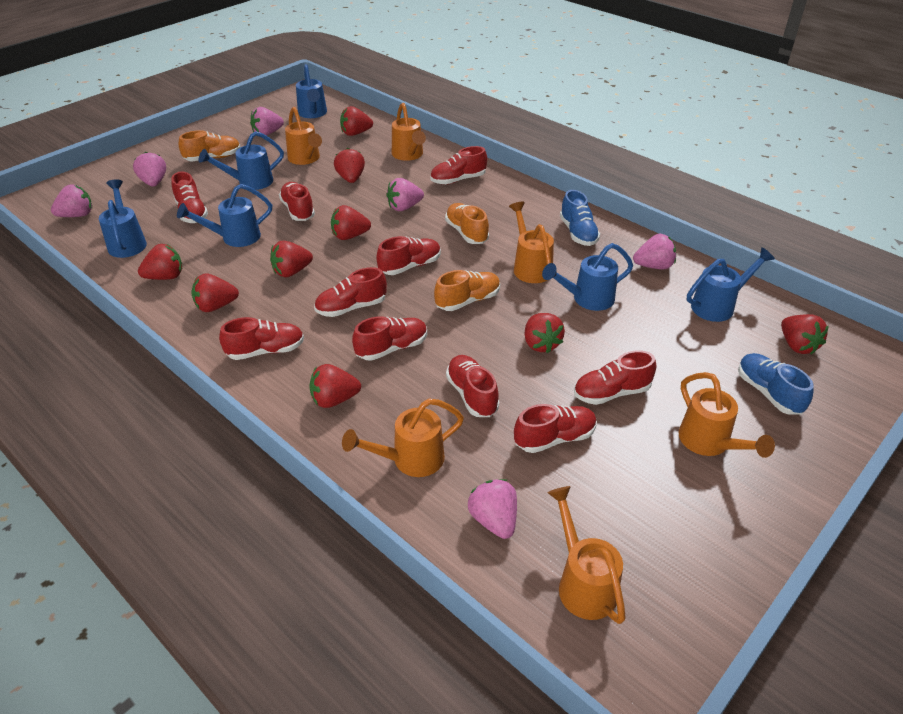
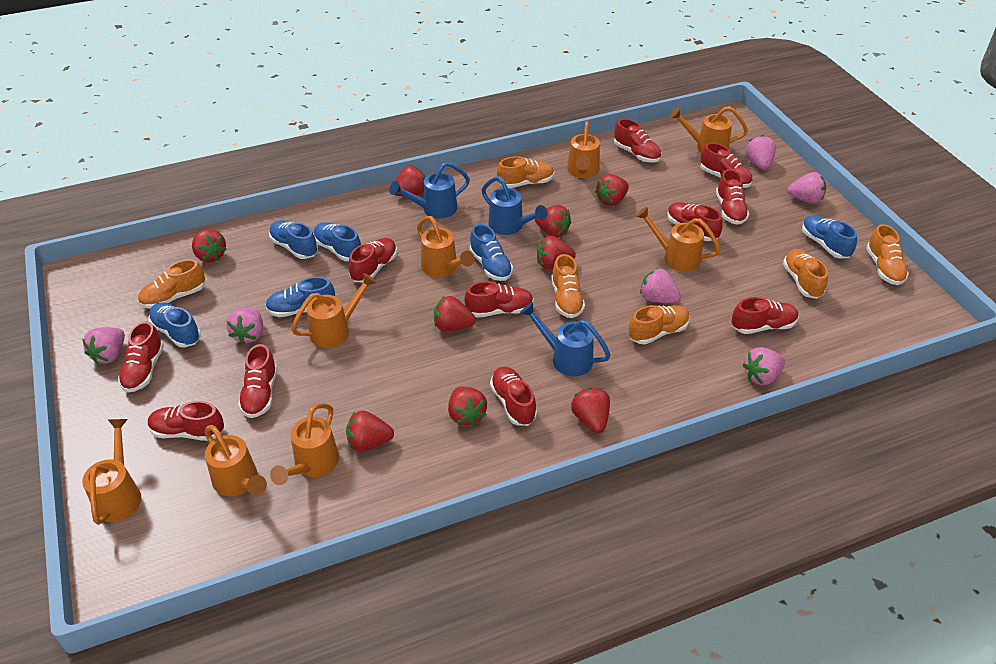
blue shoe: 2 -> 6
blue watering can: 6 -> 3
orange shoe: 3 -> 6
orange watering can: 6 -> 8
red shoe: 10 -> 11

